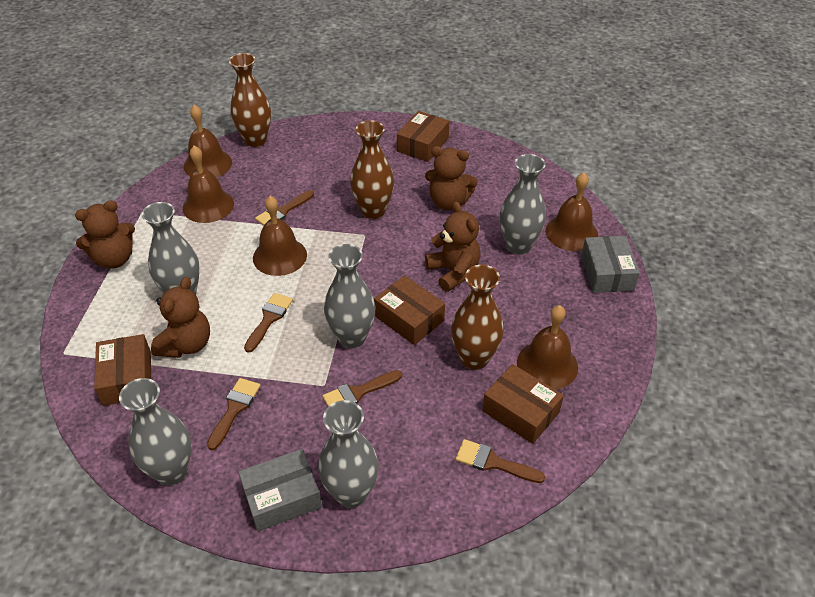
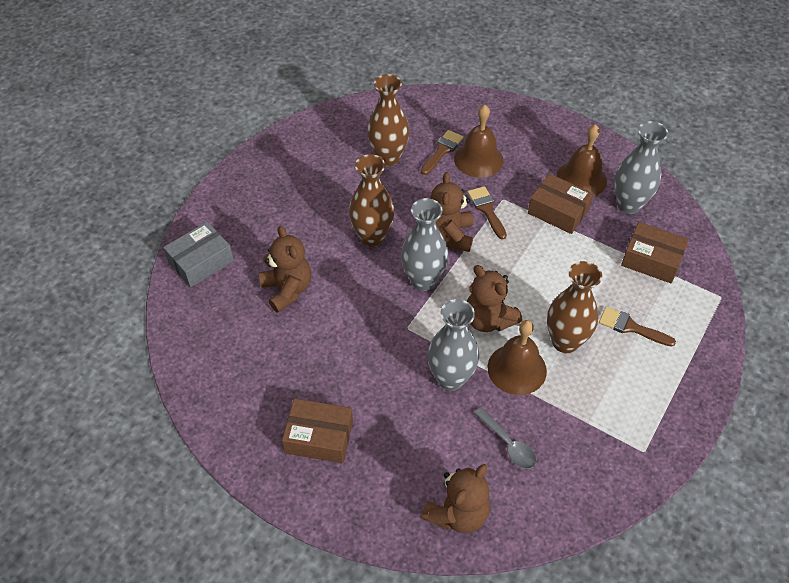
brown bell: 5 -> 3
brown box: 4 -> 3
brown brush: 5 -> 3
grey box: 2 -> 1
grey spoon: 0 -> 1
grey vase: 5 -> 3

